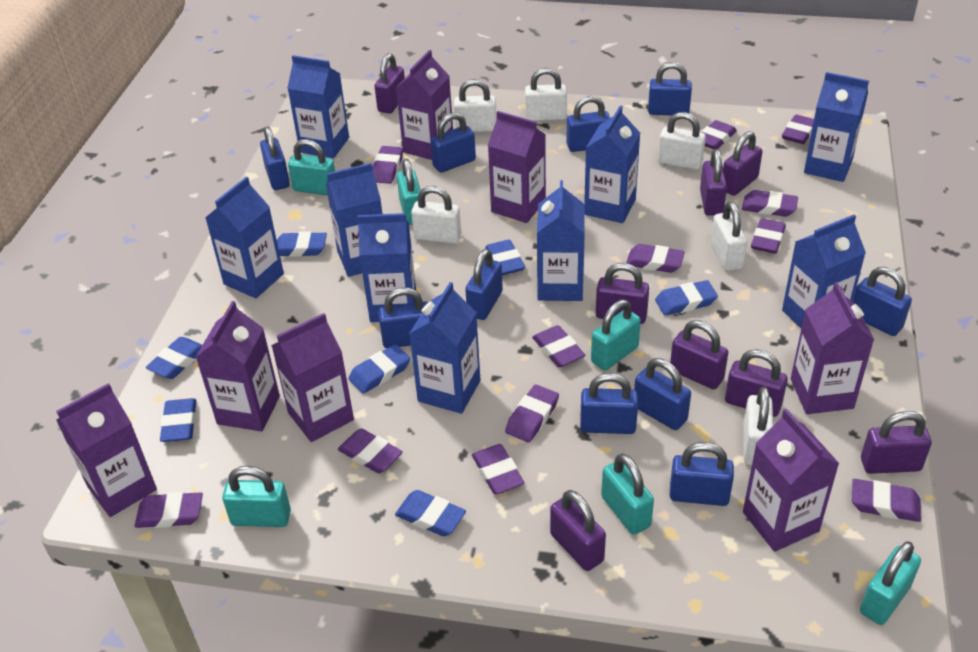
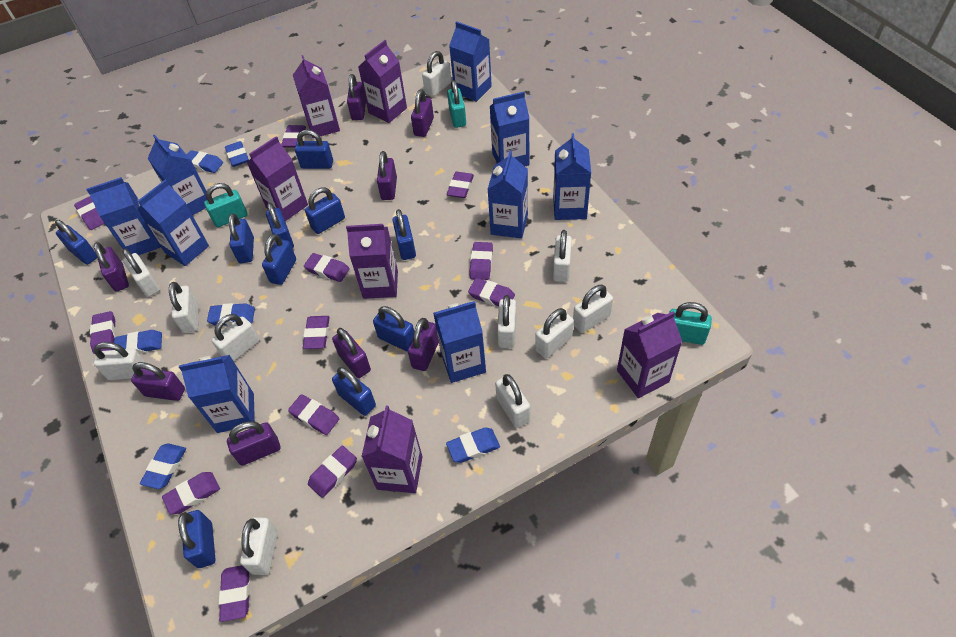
blue eraser: 7 -> 6
purple carton: 7 -> 6
turquoise padlock: 6 -> 3
white padlock: 6 -> 11

